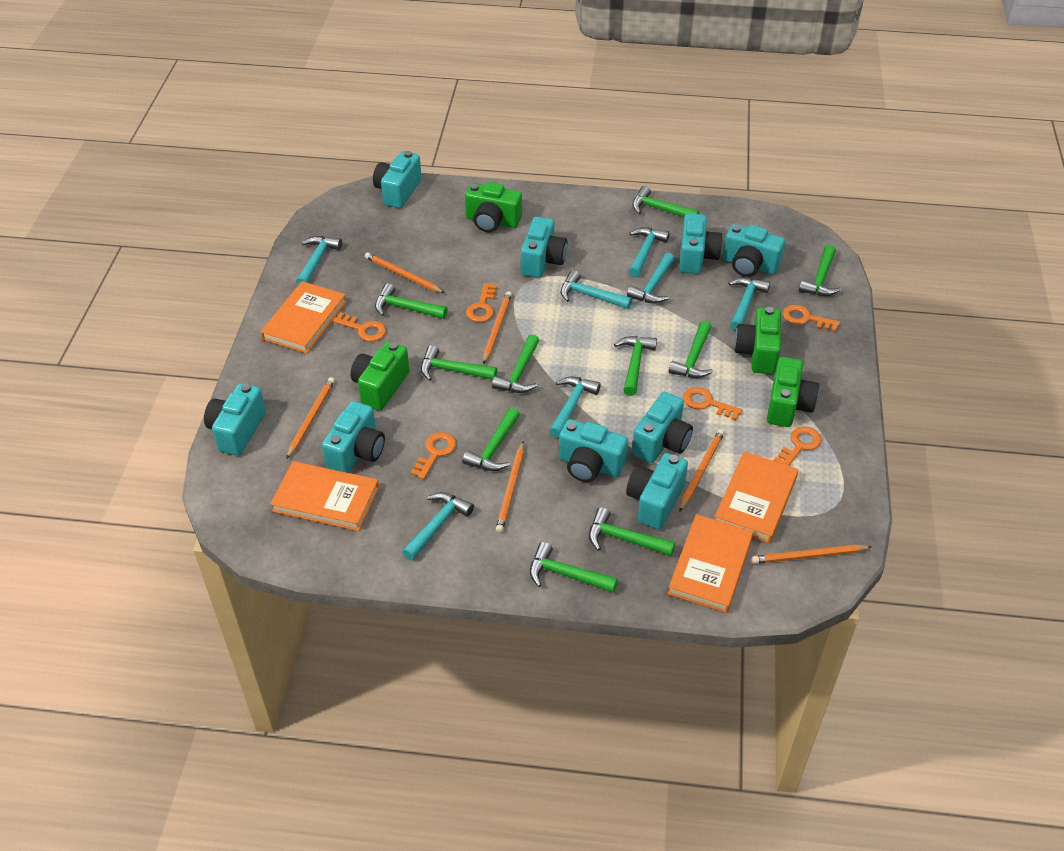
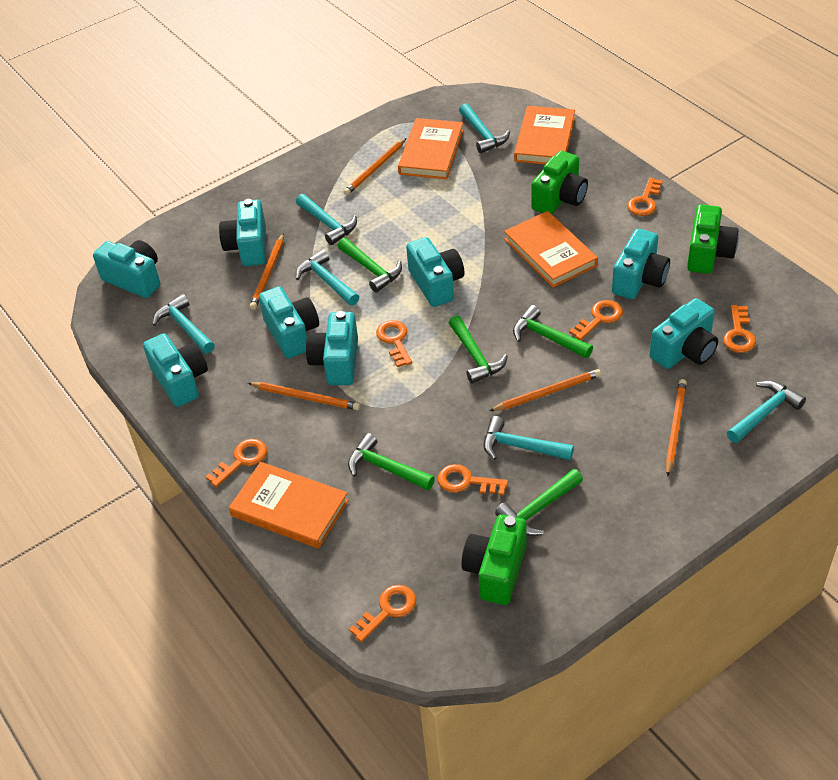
green camera: 4 -> 3
green hammer: 10 -> 5
orange key: 6 -> 7
orange pencil: 6 -> 5
turquoise camera: 9 -> 8
turquoise hammer: 7 -> 6

